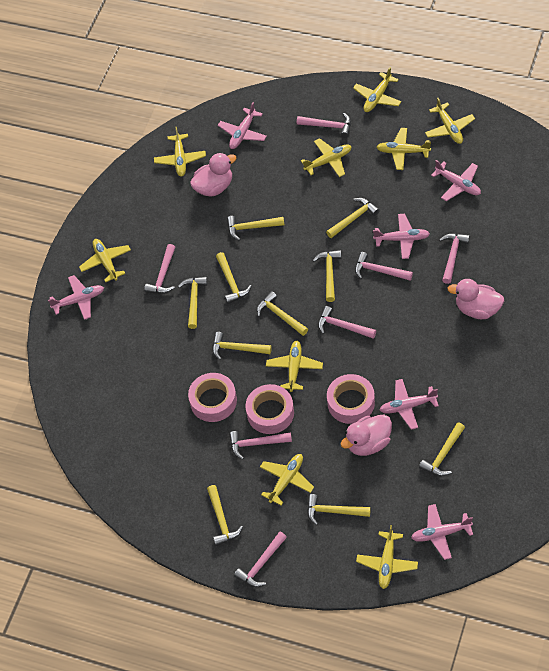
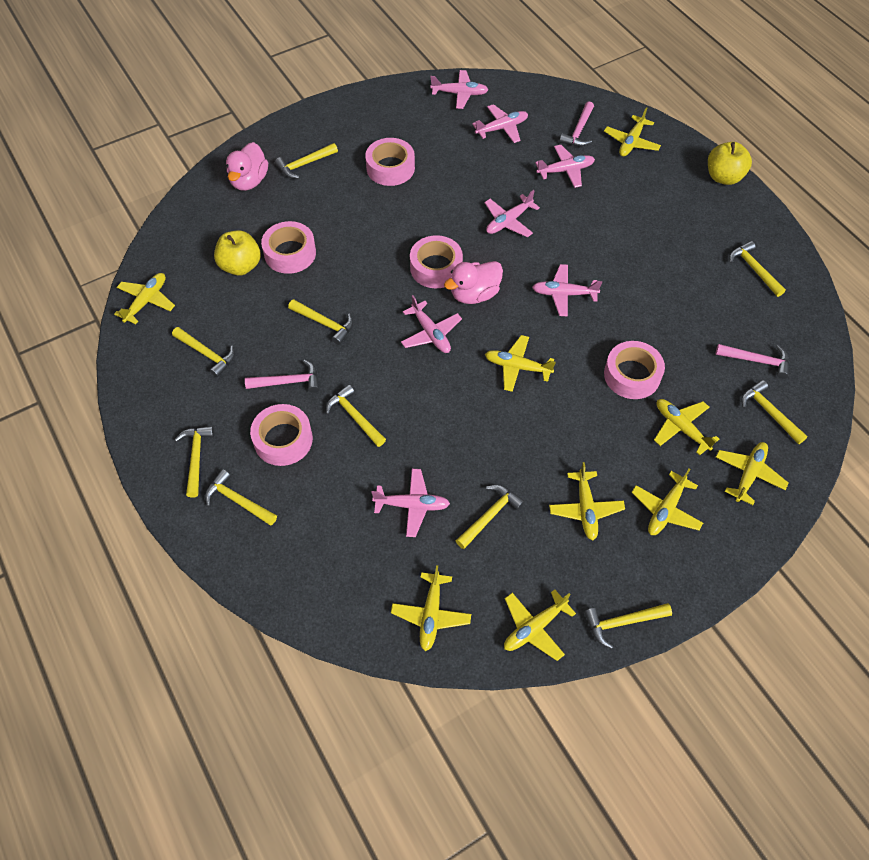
pink duck: 3 -> 2
pink hammer: 7 -> 3
pink plane: 6 -> 7
pink tape: 3 -> 5
yellow apple: 0 -> 2

